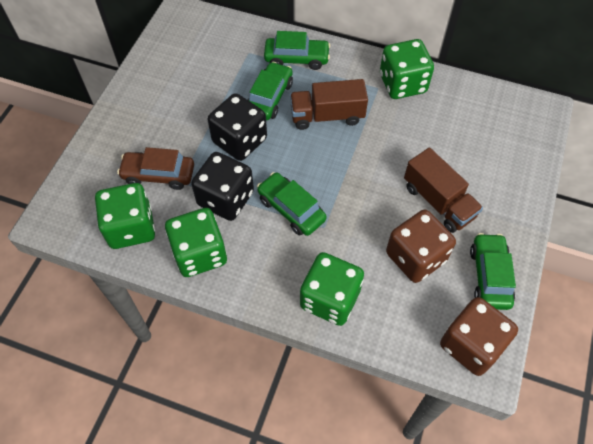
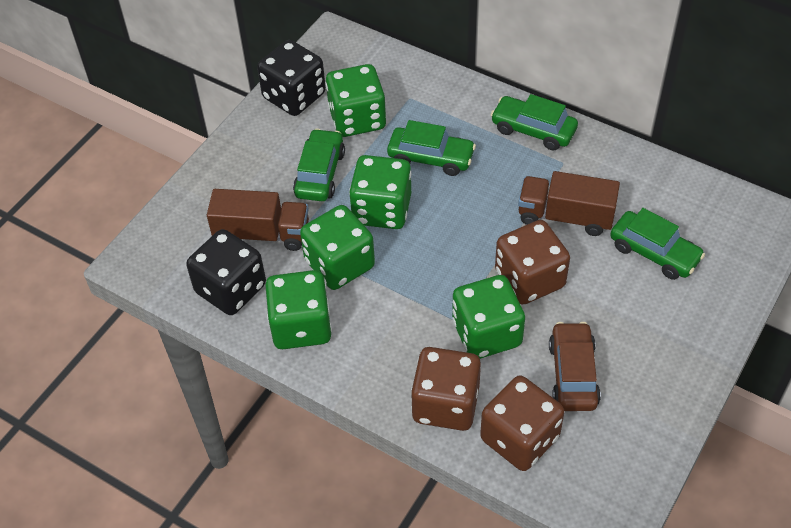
brown dice: 2 -> 3
green dice: 4 -> 5

